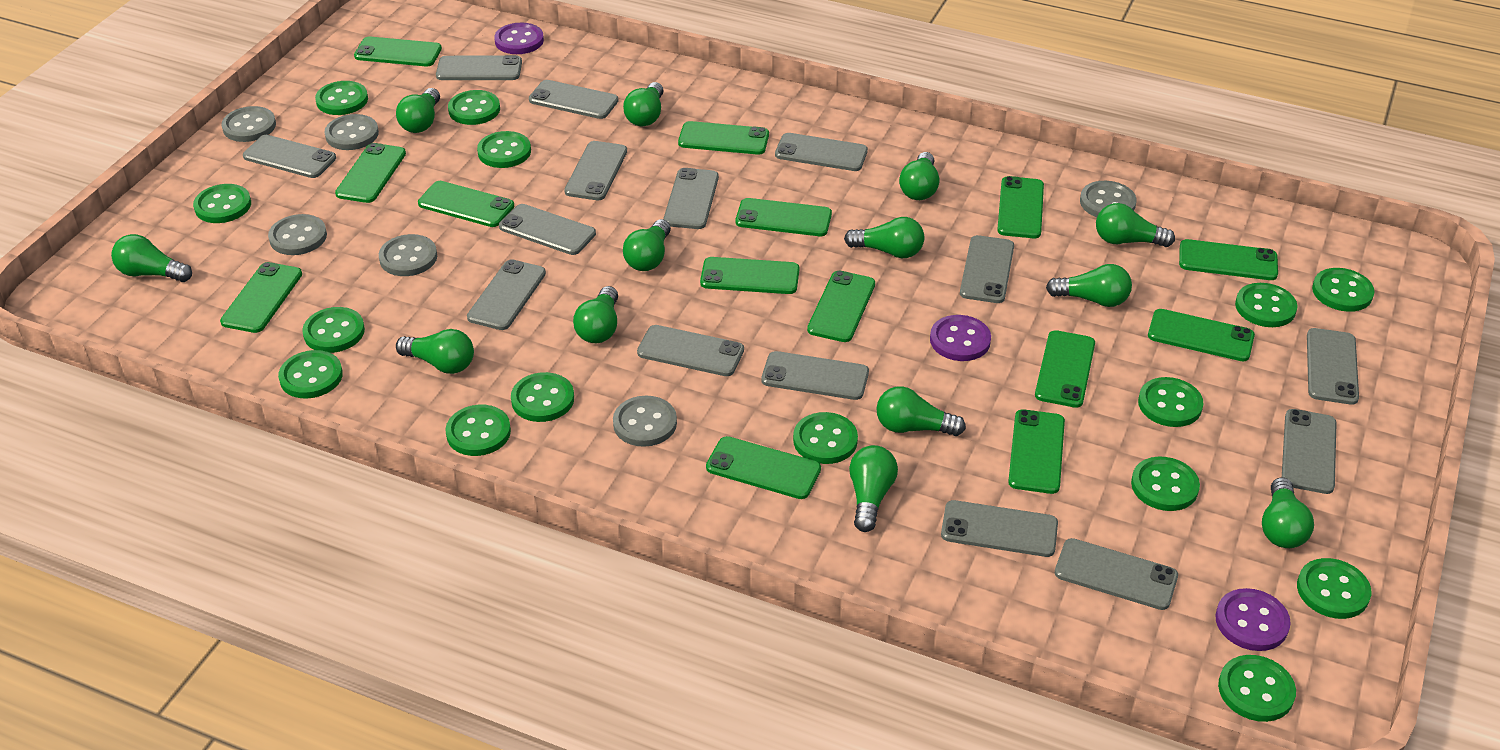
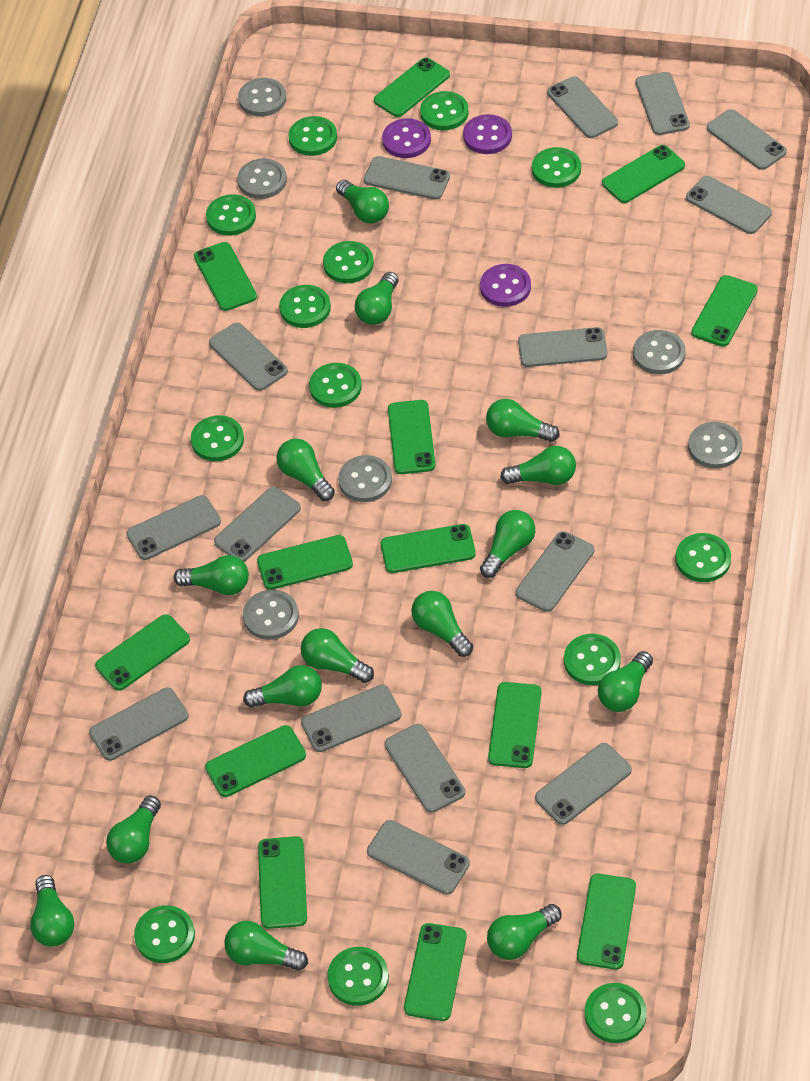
green button: 15 -> 13
green light bulb: 13 -> 15
green phone: 14 -> 13

